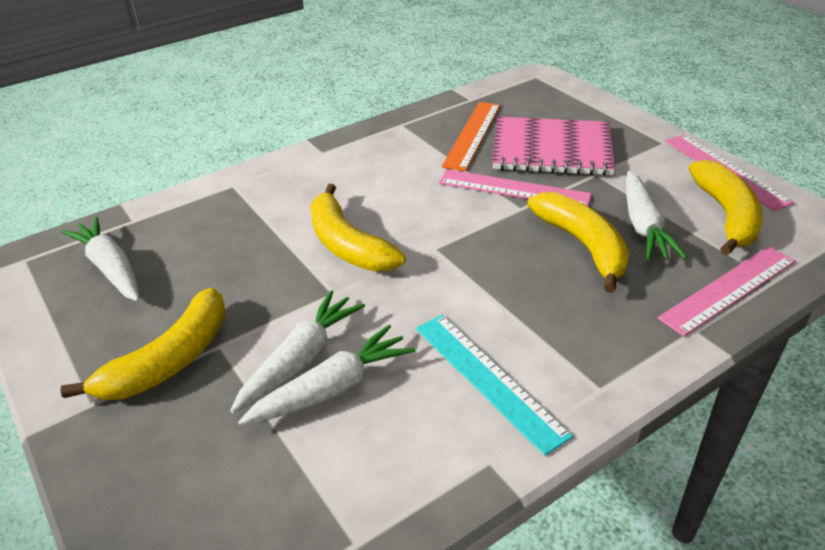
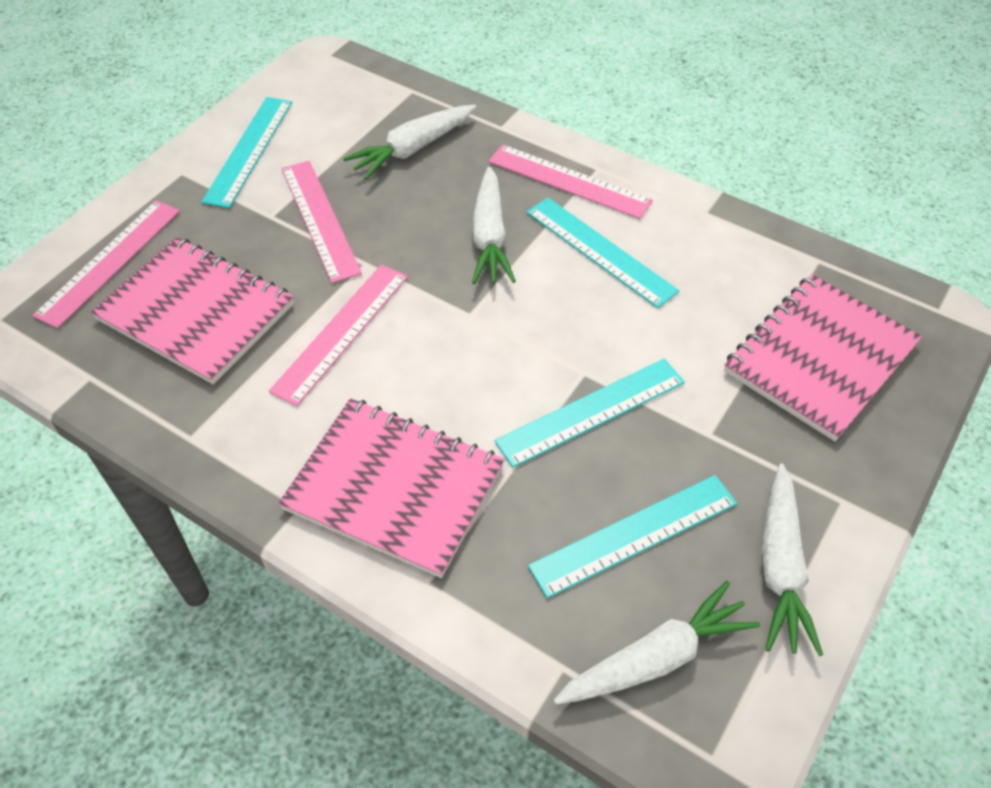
orange ruler: 1 -> 0
pink notebook: 1 -> 3
pink ruler: 3 -> 4
turquoise ruler: 1 -> 4
yellow banana: 4 -> 0

